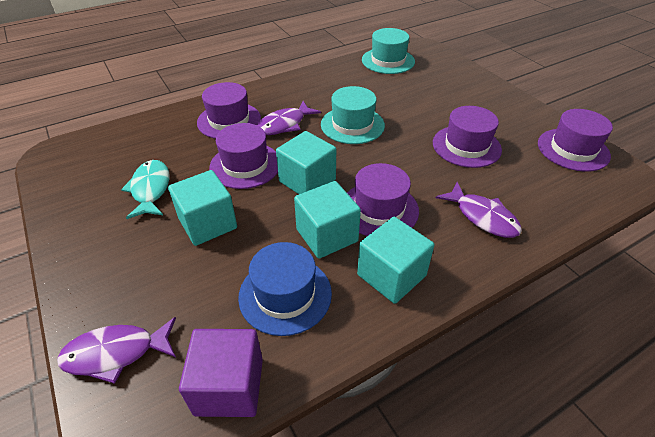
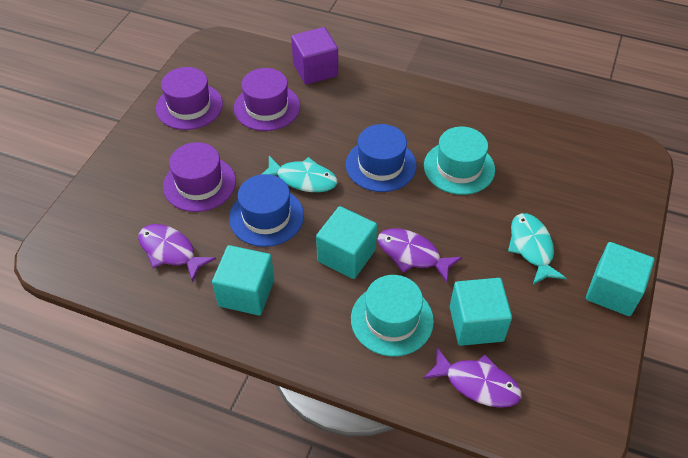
blue hat: 1 -> 2
purple hat: 5 -> 3
turquoise fish: 1 -> 2

